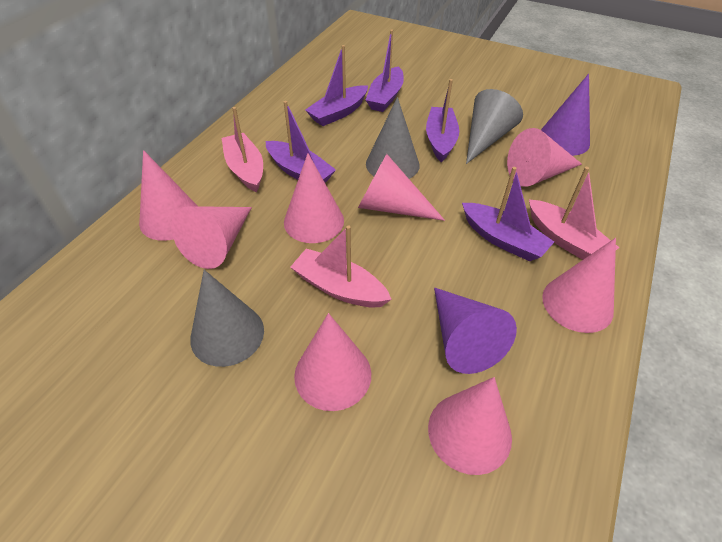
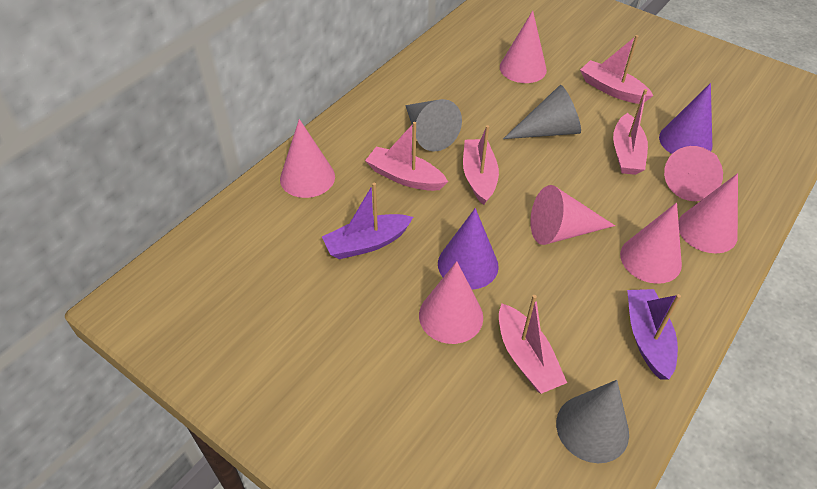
pink boat: 3 -> 5
pink cone: 8 -> 7
purple boat: 5 -> 2

